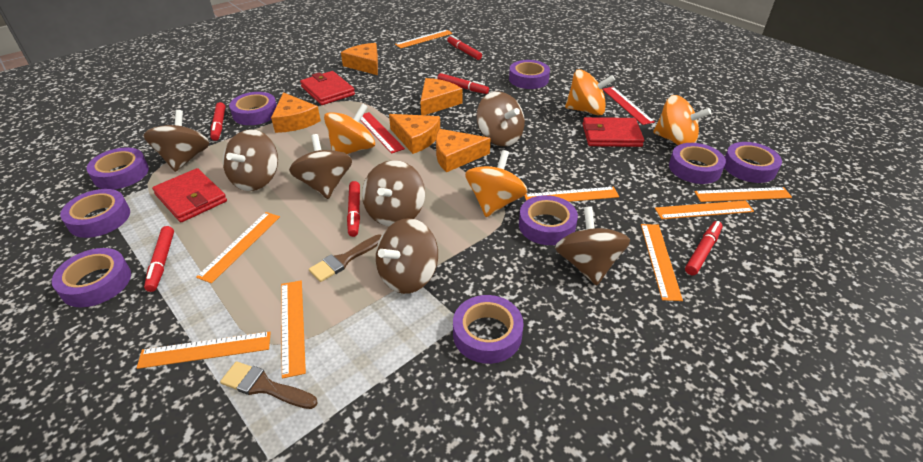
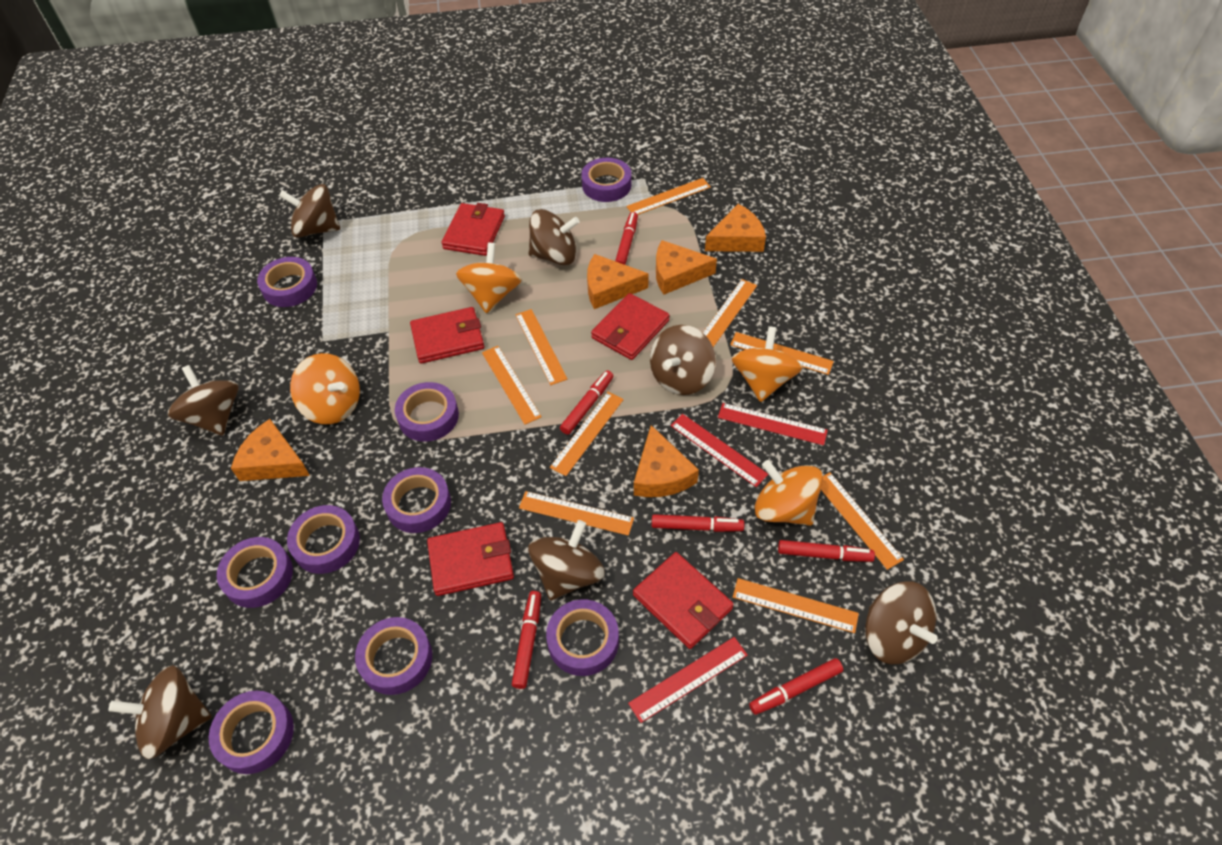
brown brush: 2 -> 0
orange ruler: 8 -> 9
red ruler: 2 -> 3
red wallet: 3 -> 5

